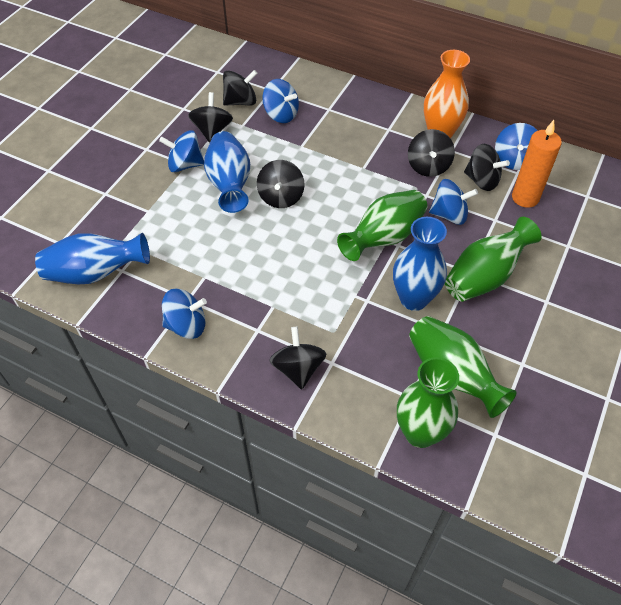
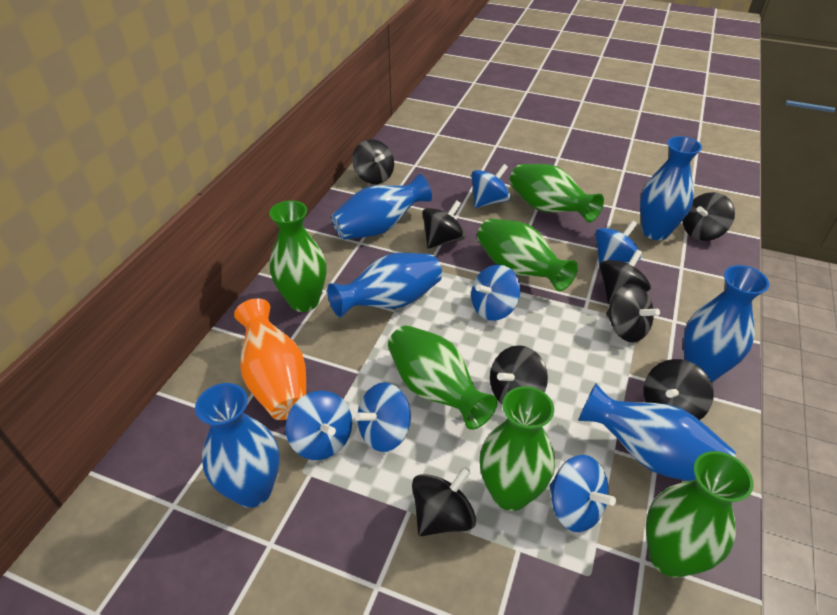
black spinning top: 6 -> 8
blue spinning top: 5 -> 6
blue vase: 3 -> 6
green vase: 4 -> 6
orange candle: 1 -> 0

